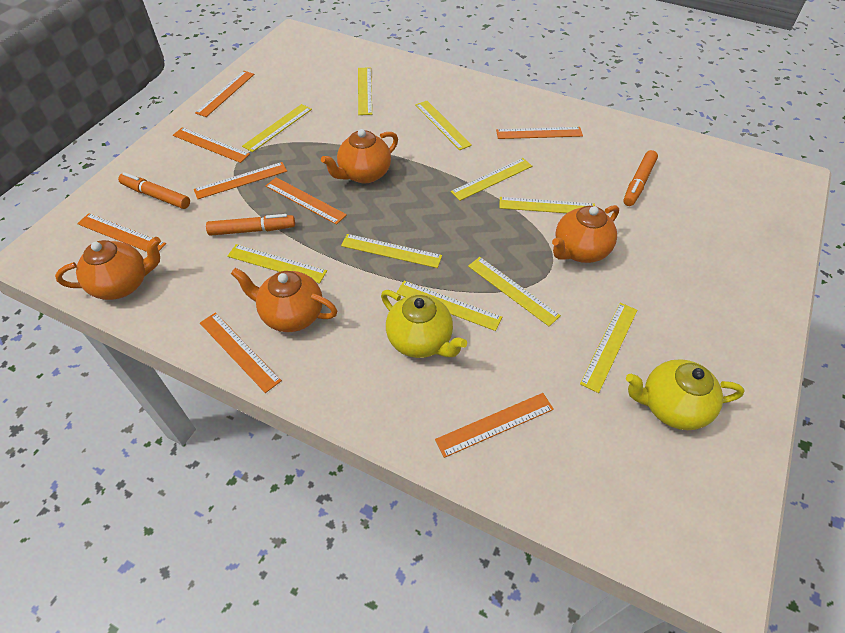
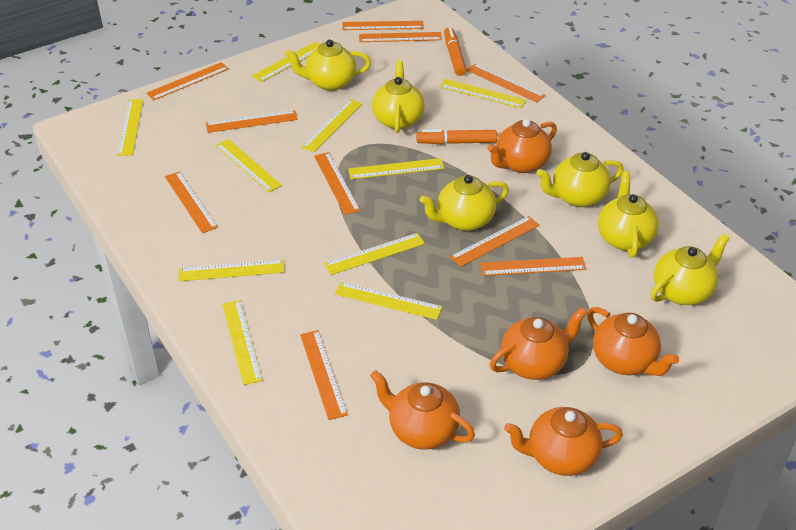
orange marker: 3 -> 2
orange ruler: 8 -> 10
orange teapot: 4 -> 5
yellow teapot: 2 -> 6

